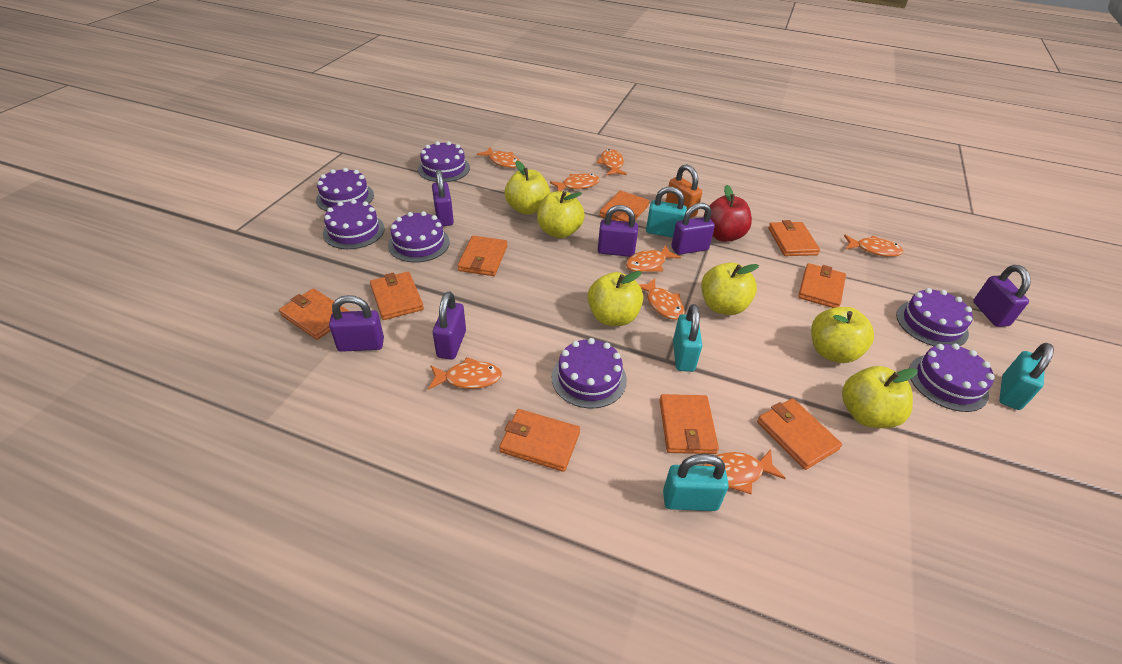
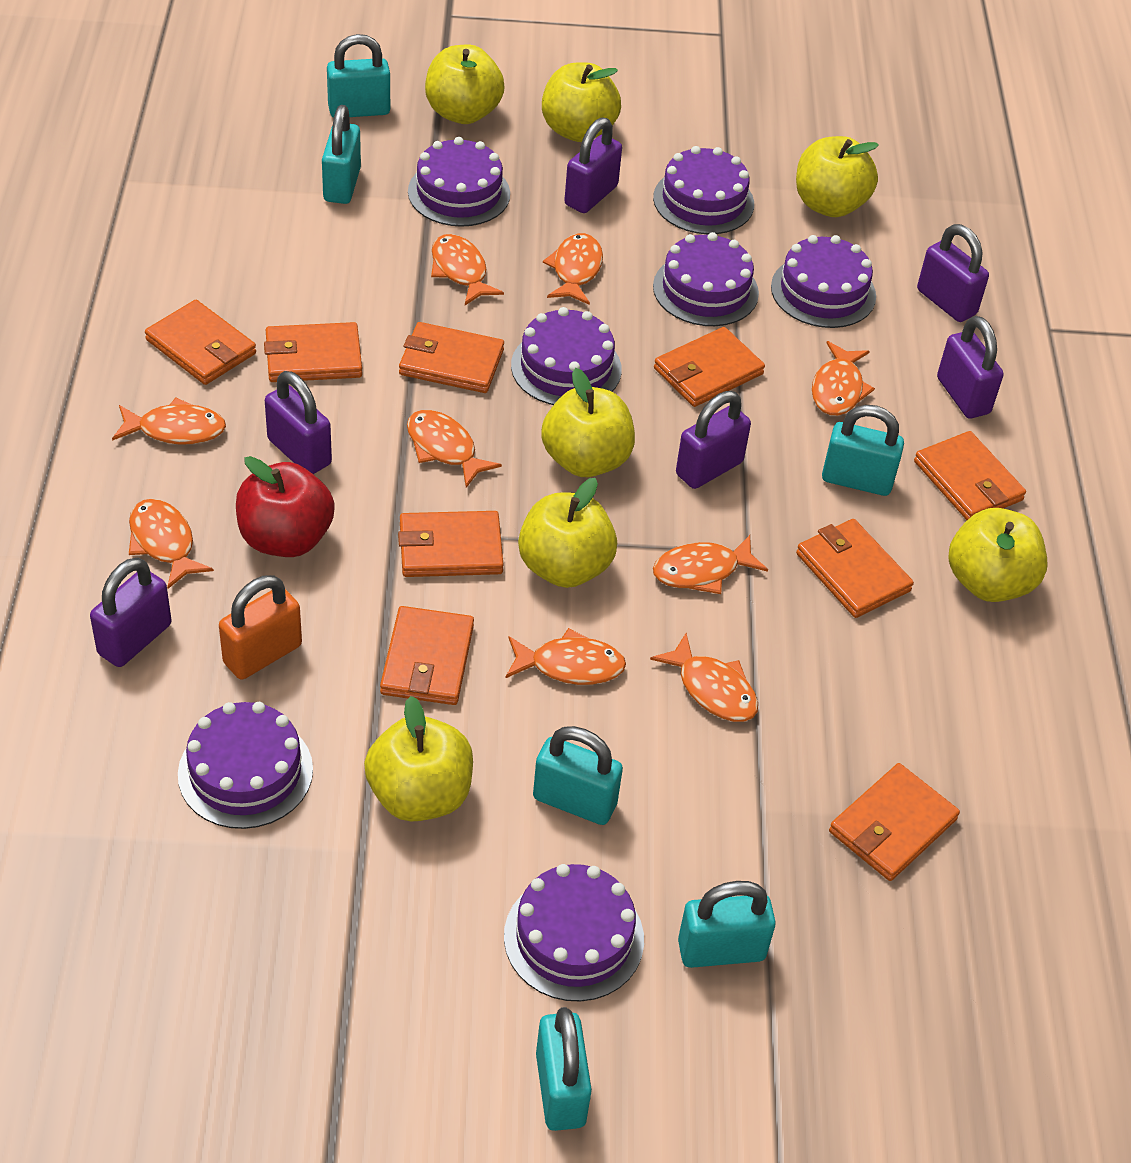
orange fish: 8 -> 9
turquoise padlock: 4 -> 6
yellow apple: 6 -> 7

